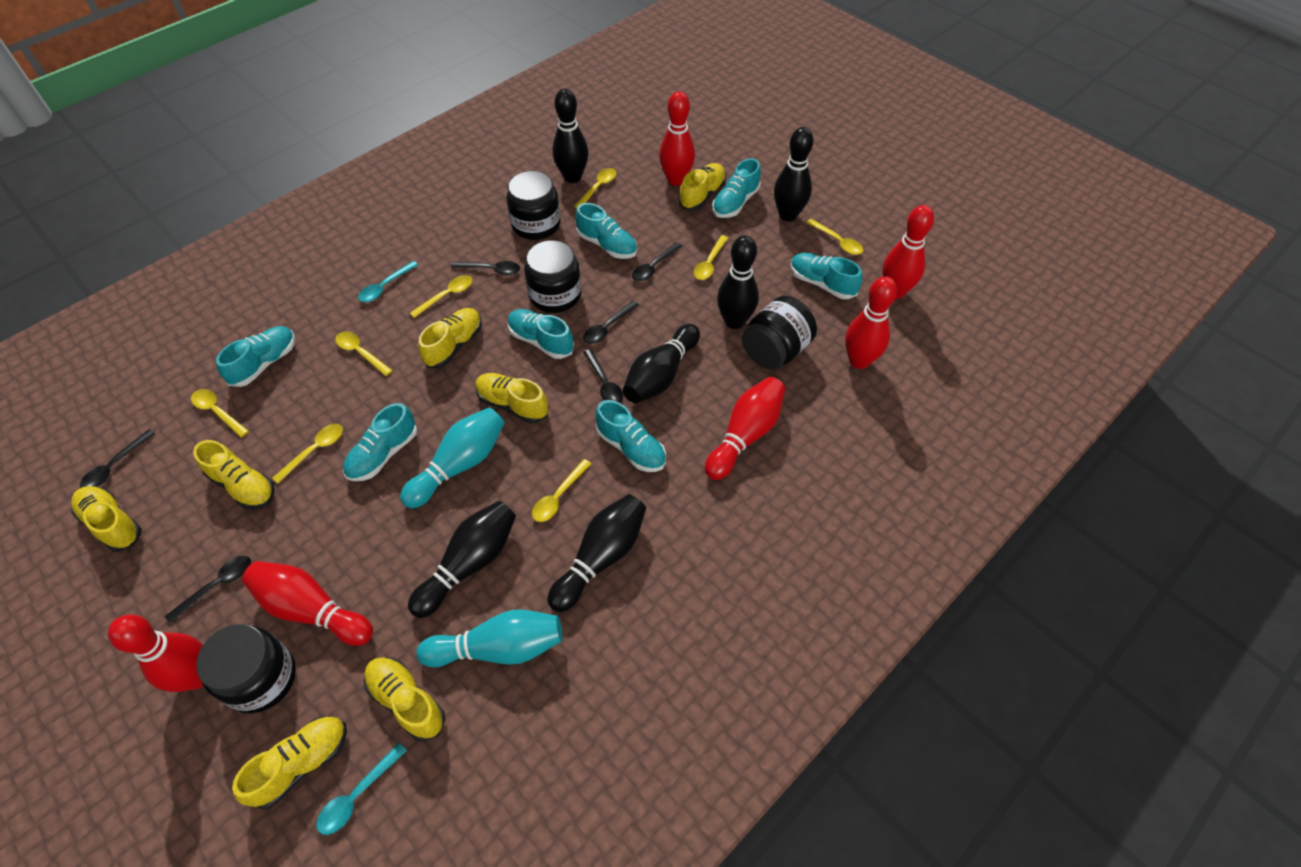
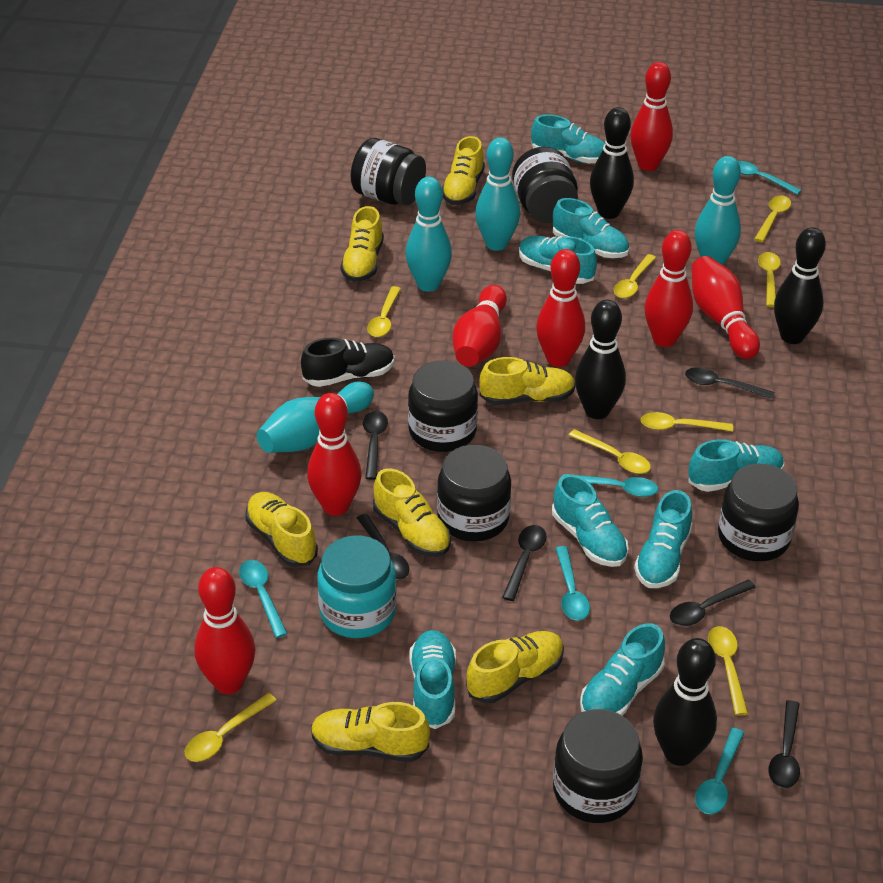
black bowling pin: 6 -> 4
black jar: 4 -> 6
black shoe: 0 -> 1
red bowling pin: 6 -> 7
turquoise bowling pin: 2 -> 4
turquoise jar: 0 -> 1
turquoise shoe: 7 -> 8
turquoise spoon: 2 -> 5

